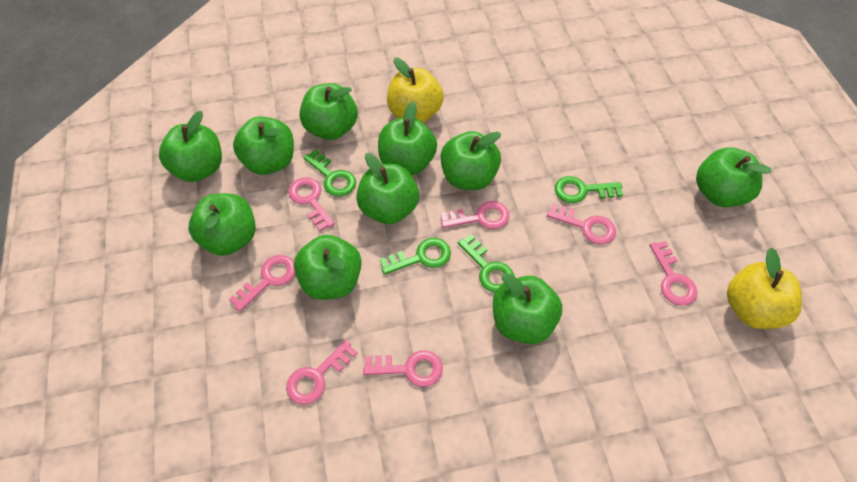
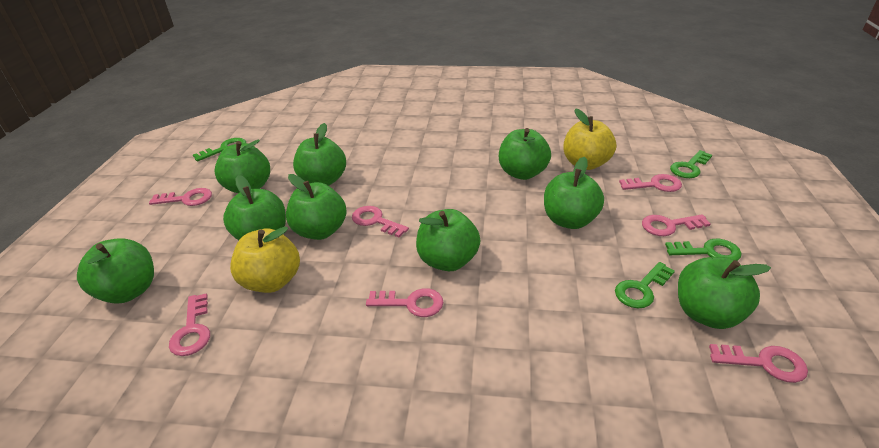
green apple: 10 -> 9

